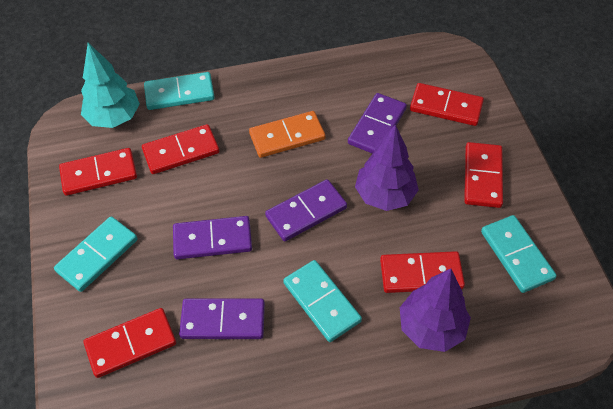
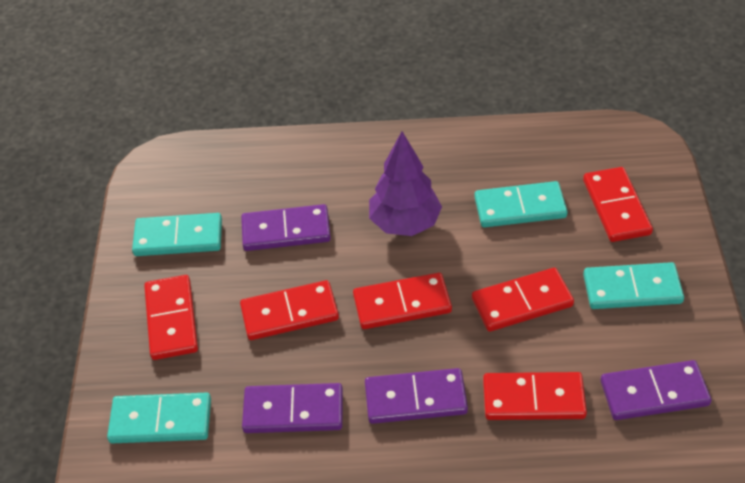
orange domino: 1 -> 0
purple tree: 2 -> 1
turquoise tree: 1 -> 0

